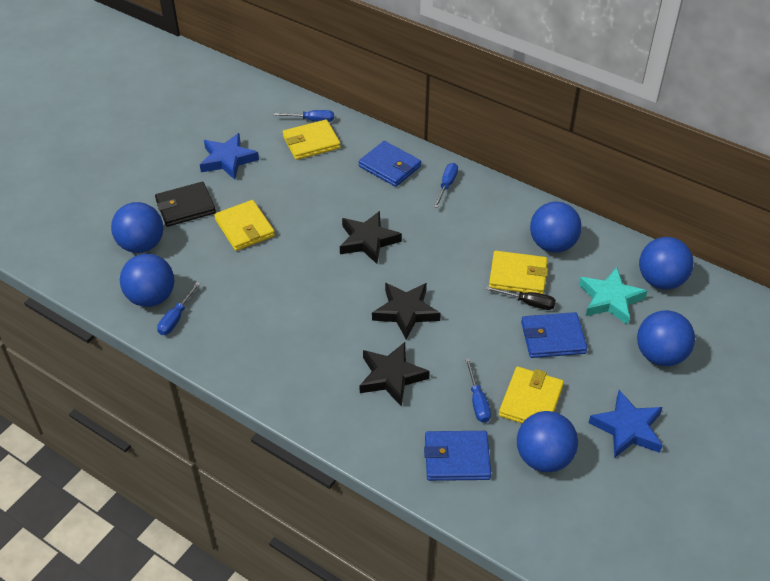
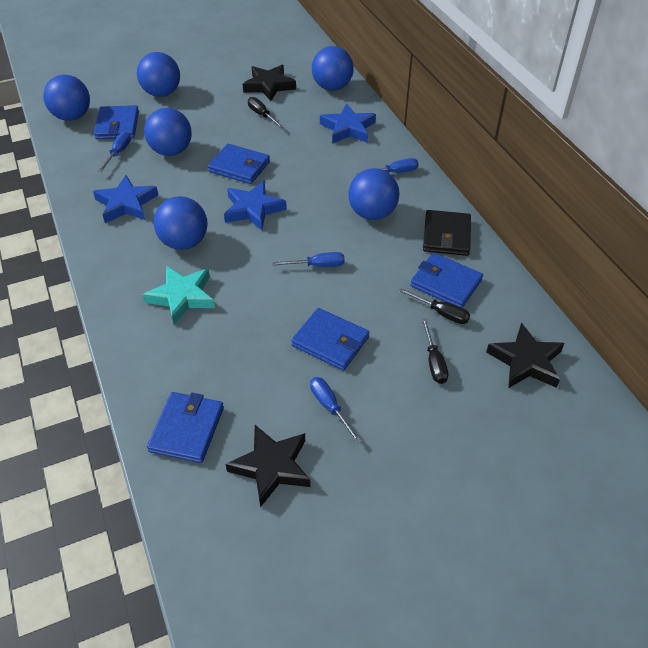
black screwdriver: 1 -> 3
blue star: 2 -> 3
blue wallet: 3 -> 5
yellow wallet: 4 -> 0

